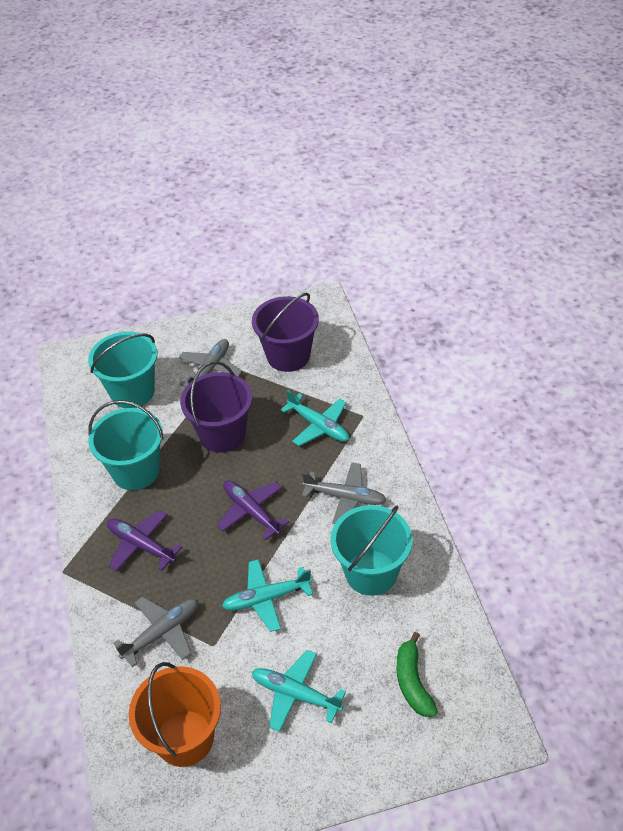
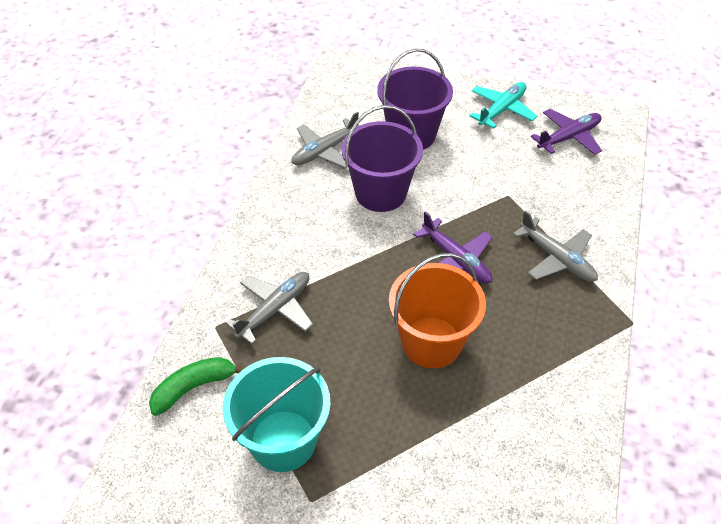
turquoise bucket: 3 -> 1
turquoise plane: 3 -> 1

